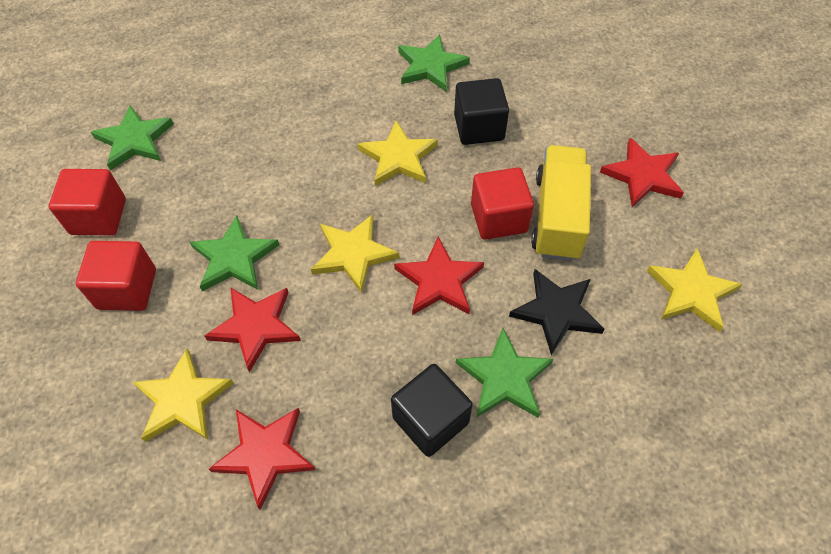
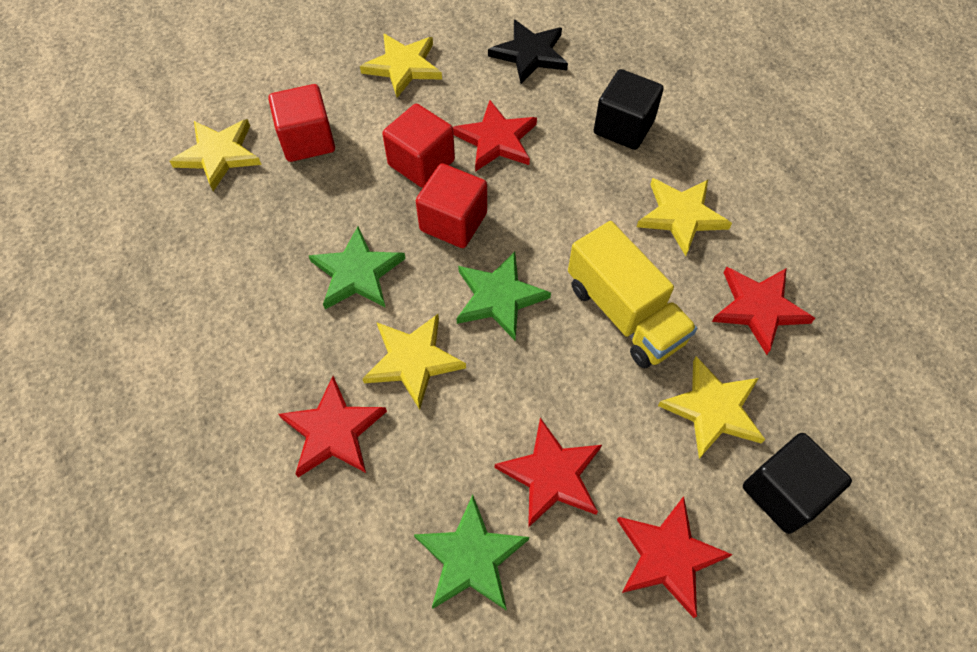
green star: 4 -> 3
red star: 4 -> 5
yellow star: 4 -> 5

